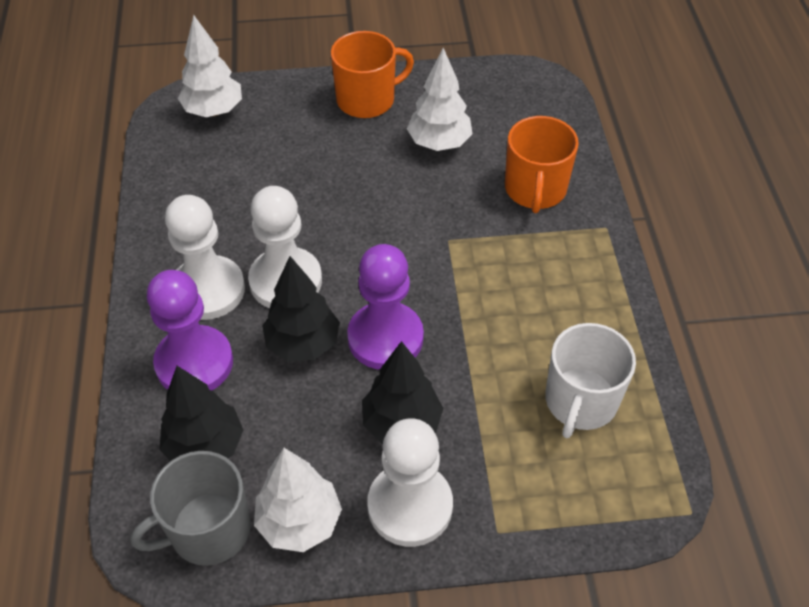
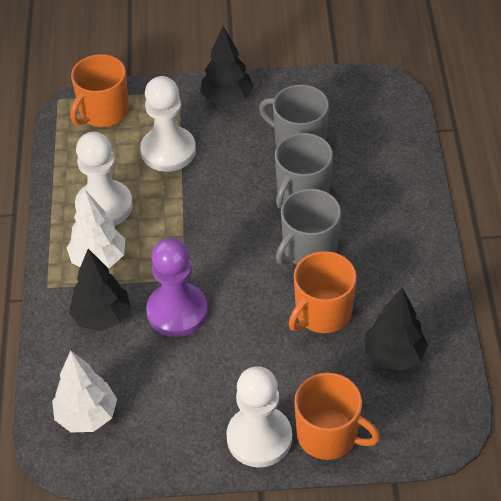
grey mug: 1 -> 3
orange mug: 2 -> 3
purple pawn: 2 -> 1
white mug: 1 -> 0
white tree: 3 -> 2

